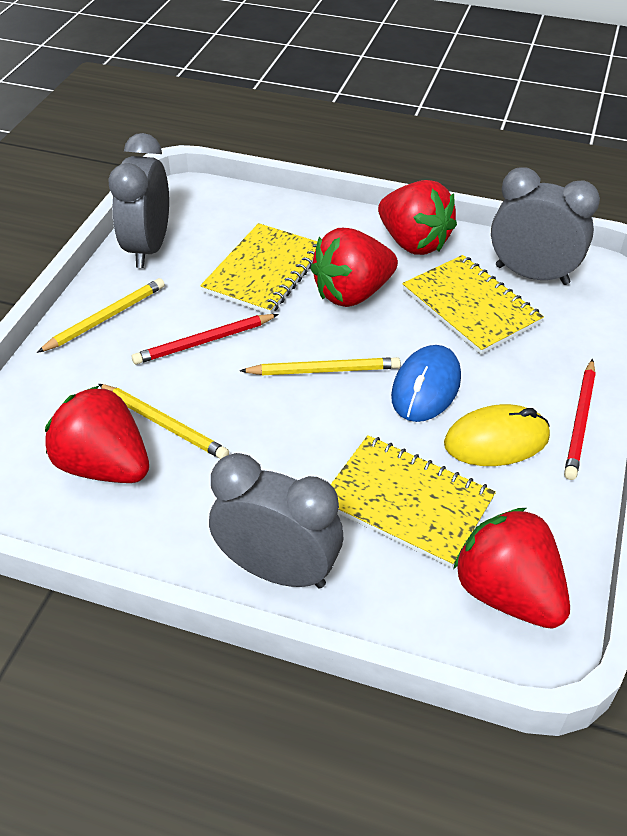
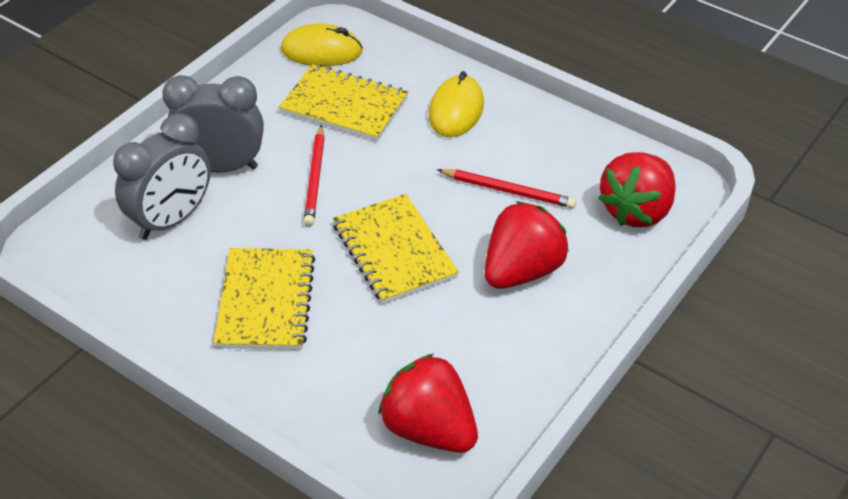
blue mouse: 1 -> 0
grey clock: 3 -> 2
red strawberry: 4 -> 3
yellow mouse: 1 -> 2
yellow pencil: 3 -> 0

